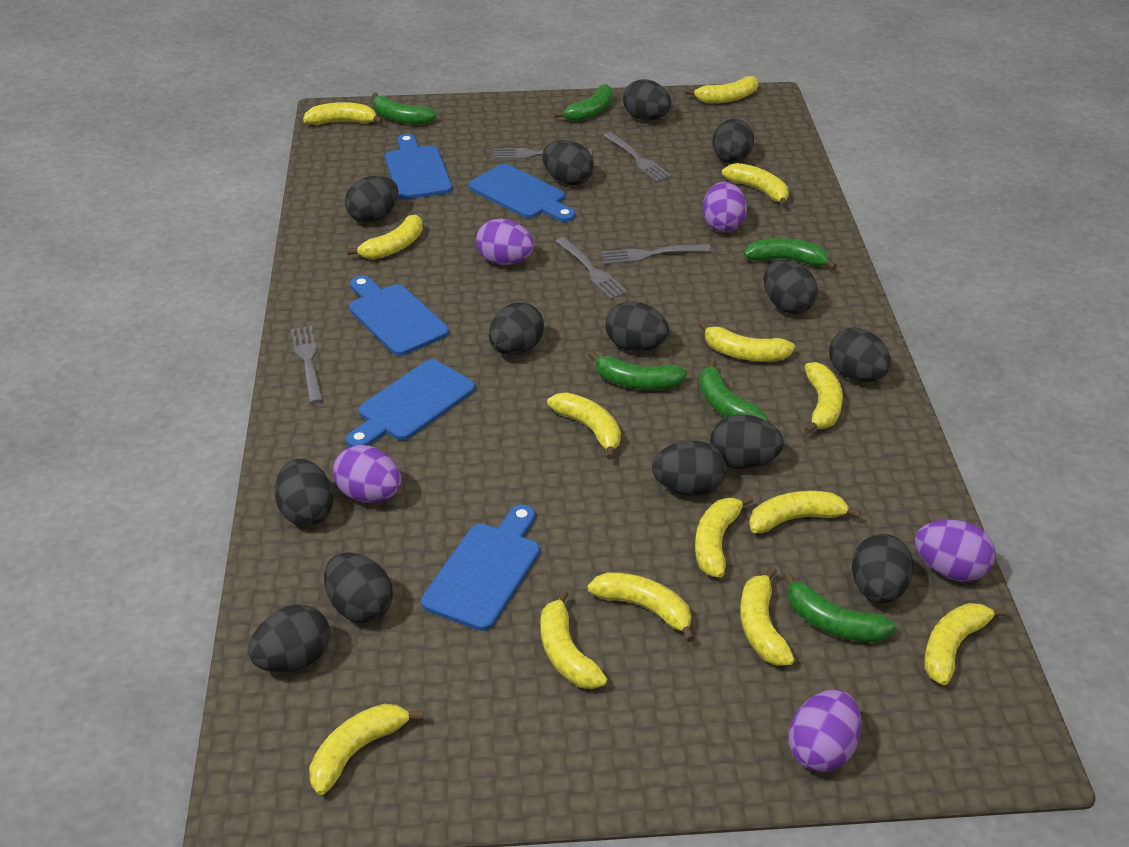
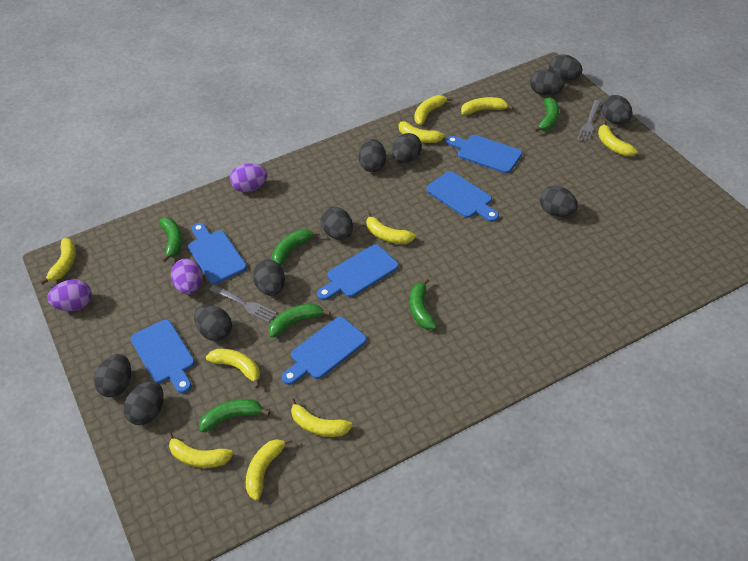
black egg: 14 -> 11
blue cutting board: 5 -> 6
grey fork: 5 -> 2
purple egg: 5 -> 3
yellow banana: 14 -> 10

